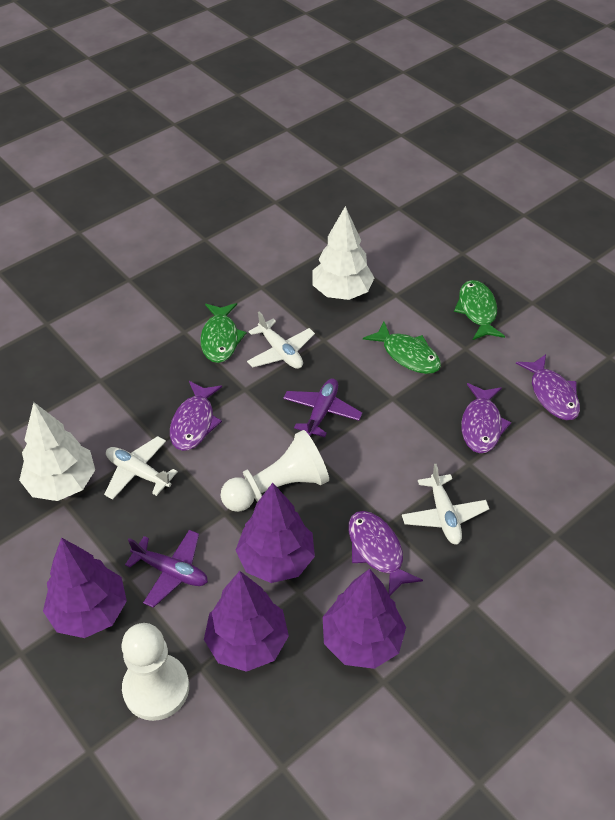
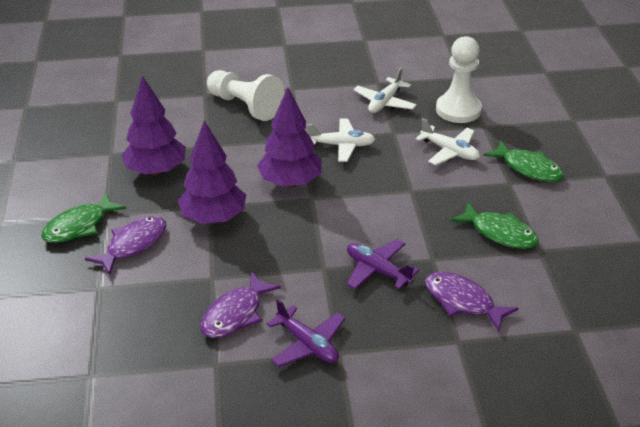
purple fish: 4 -> 3
purple tree: 4 -> 3
white tree: 2 -> 0

